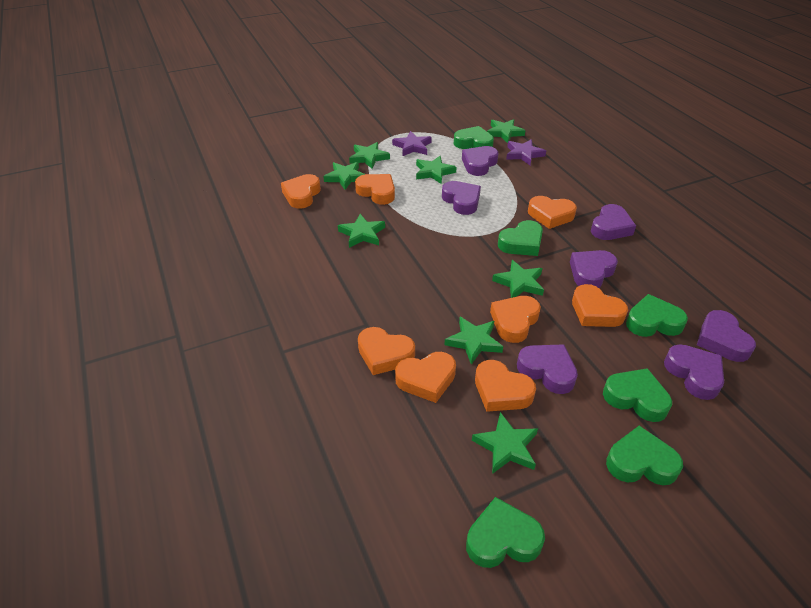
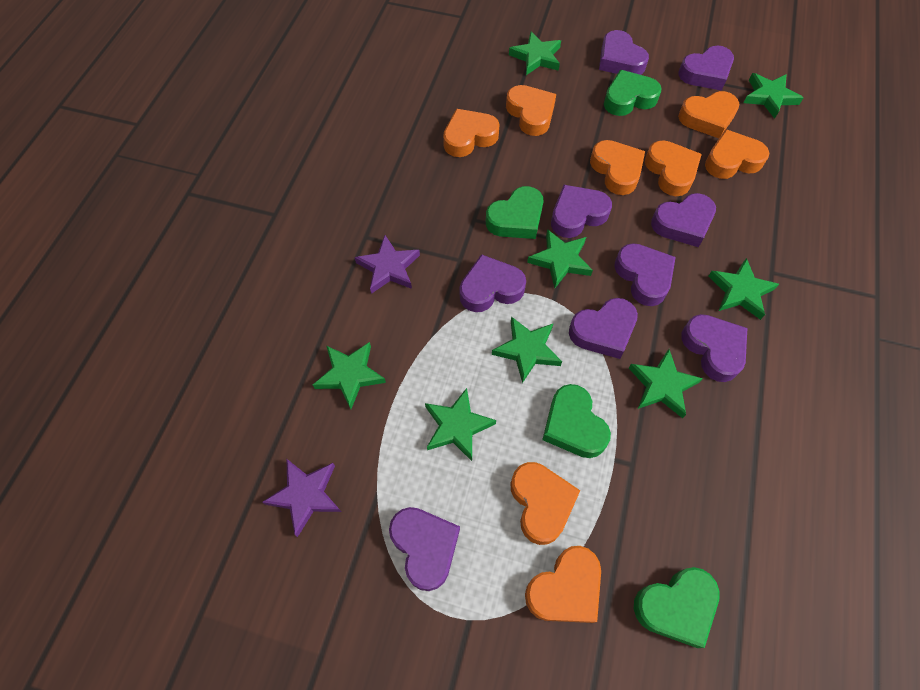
green heart: 6 -> 4
purple heart: 7 -> 9

